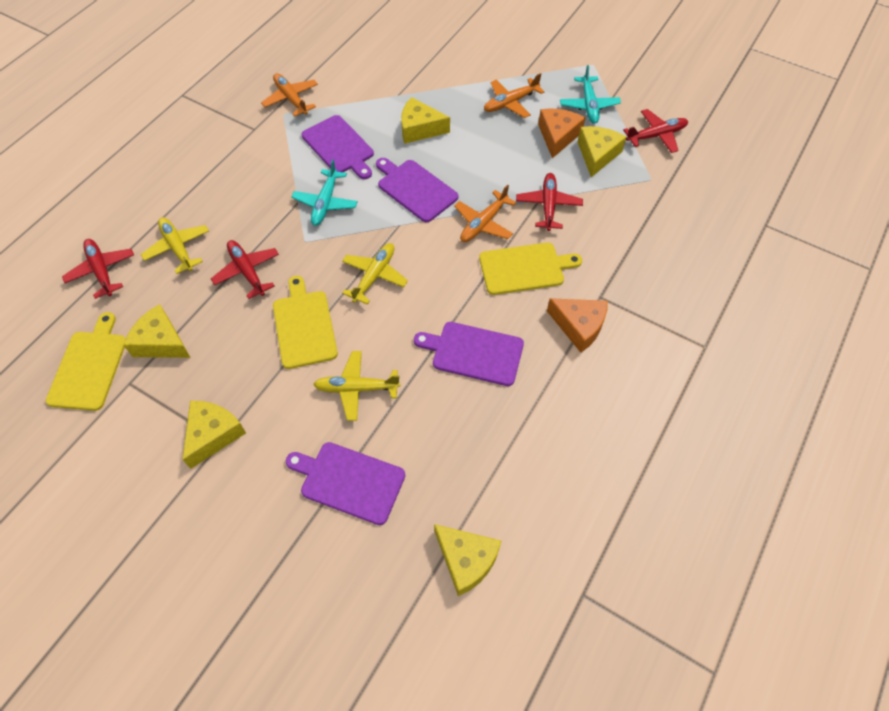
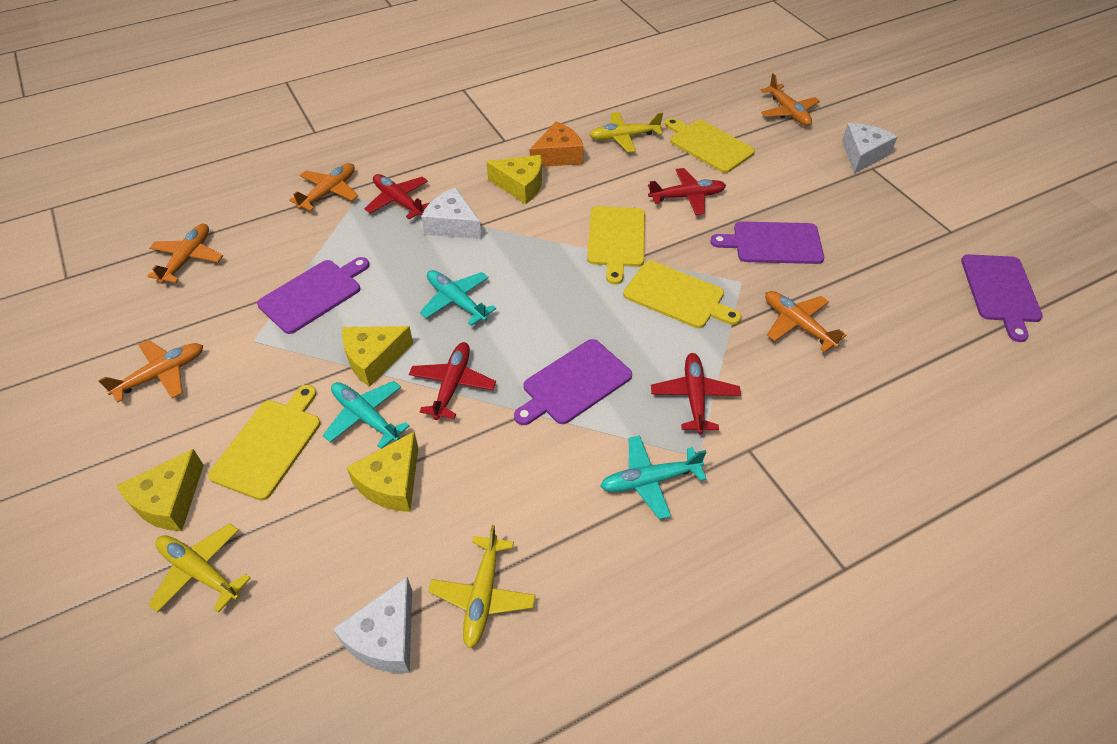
orange cheese: 2 -> 1
orange plane: 3 -> 5
turquoise plane: 2 -> 3
white cheese: 0 -> 3
yellow cheese: 5 -> 4
yellow cutting board: 3 -> 4

